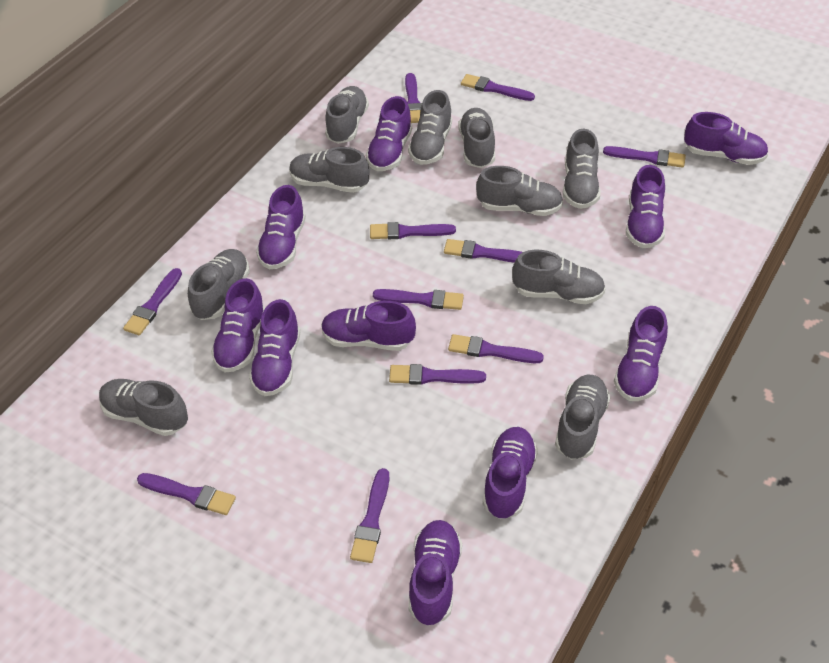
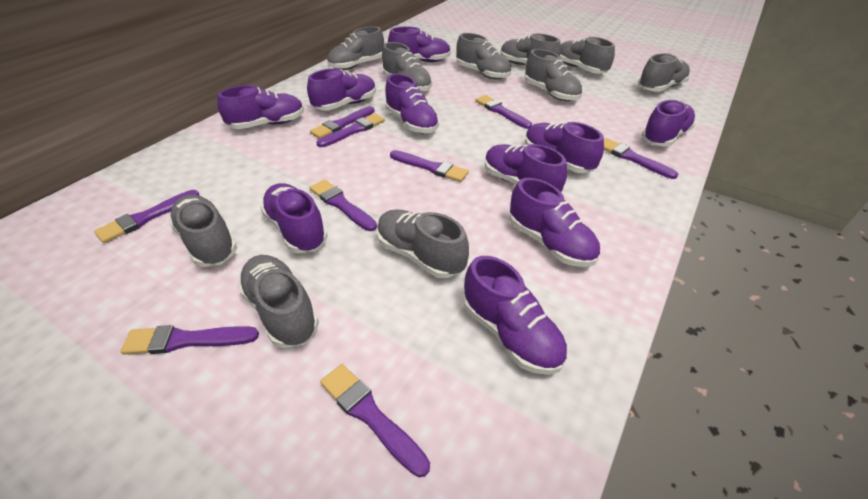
purple brush: 11 -> 9

